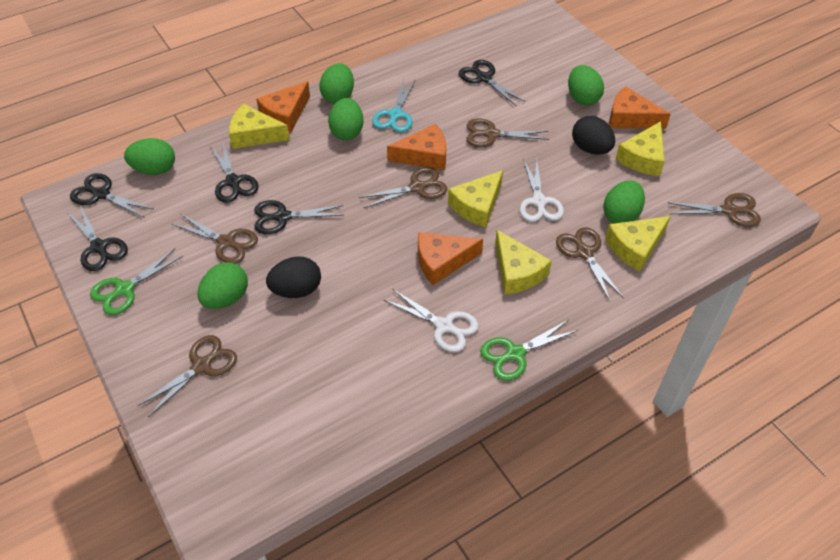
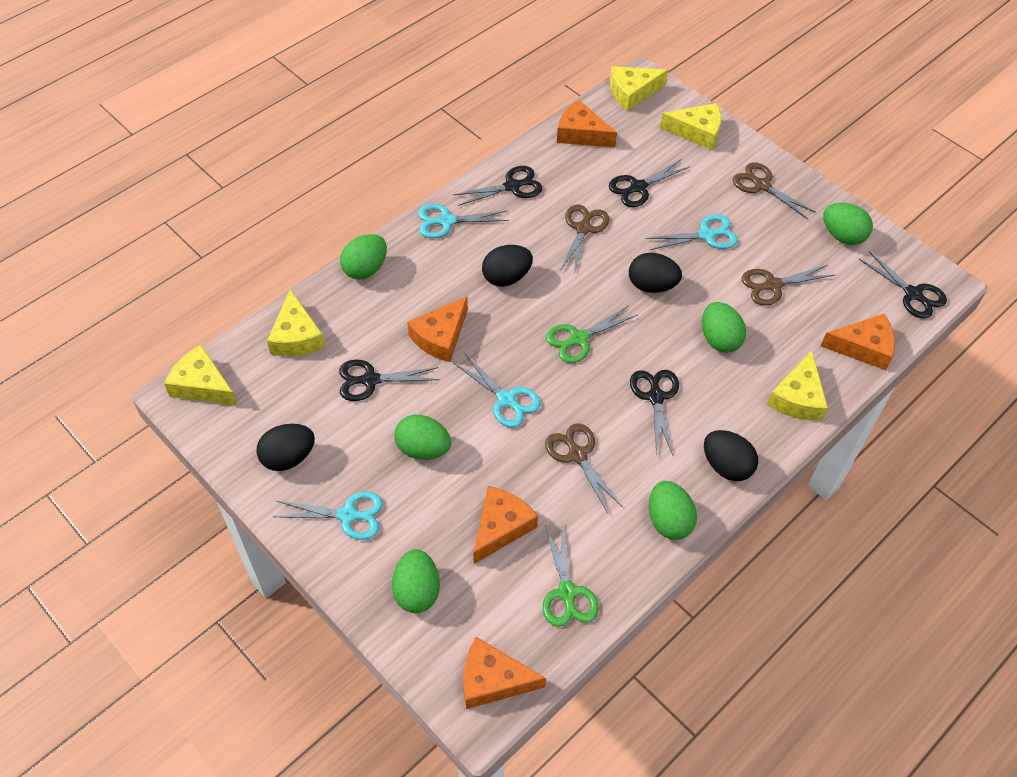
black egg: 2 -> 4
brown scissors: 6 -> 4
orange cheese: 4 -> 5
turquoise scissors: 1 -> 4
white scissors: 2 -> 0

